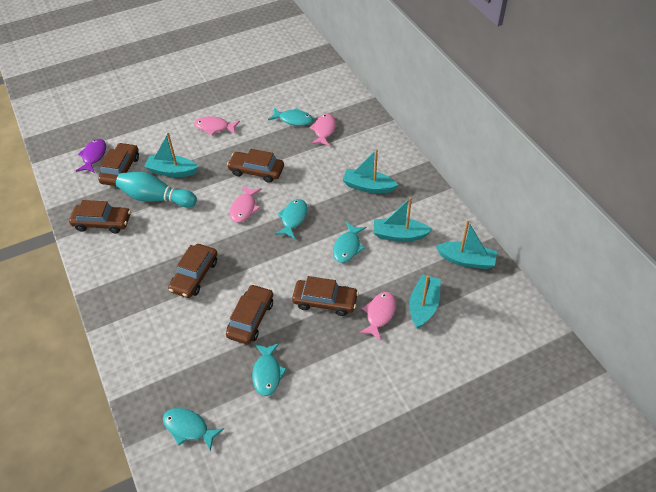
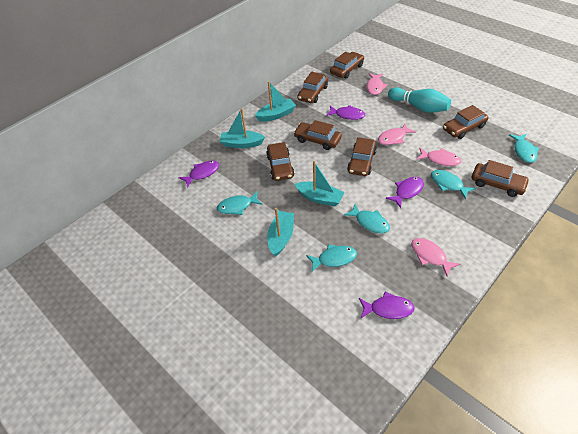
brown car: 6 -> 7
purple fish: 1 -> 4
turquoise boat: 5 -> 4

